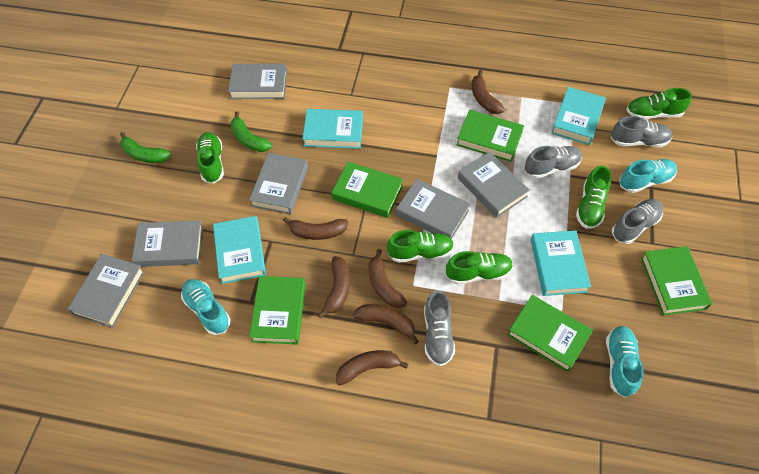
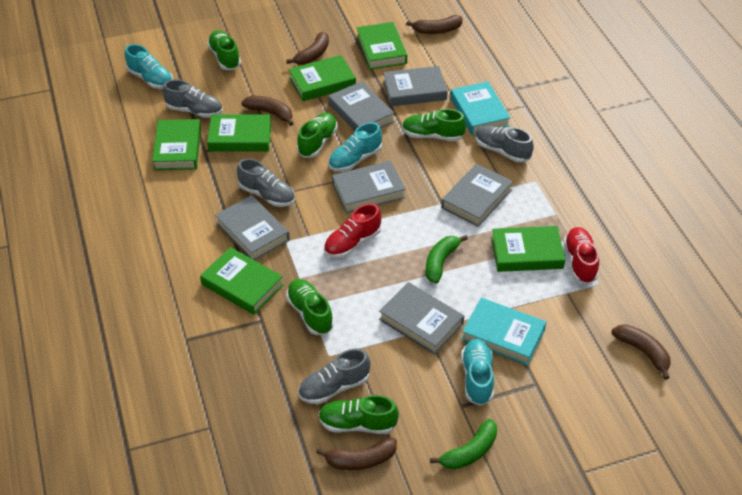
brown banana: 6 -> 5
green book: 5 -> 6
red shoe: 0 -> 2
turquoise book: 4 -> 2

